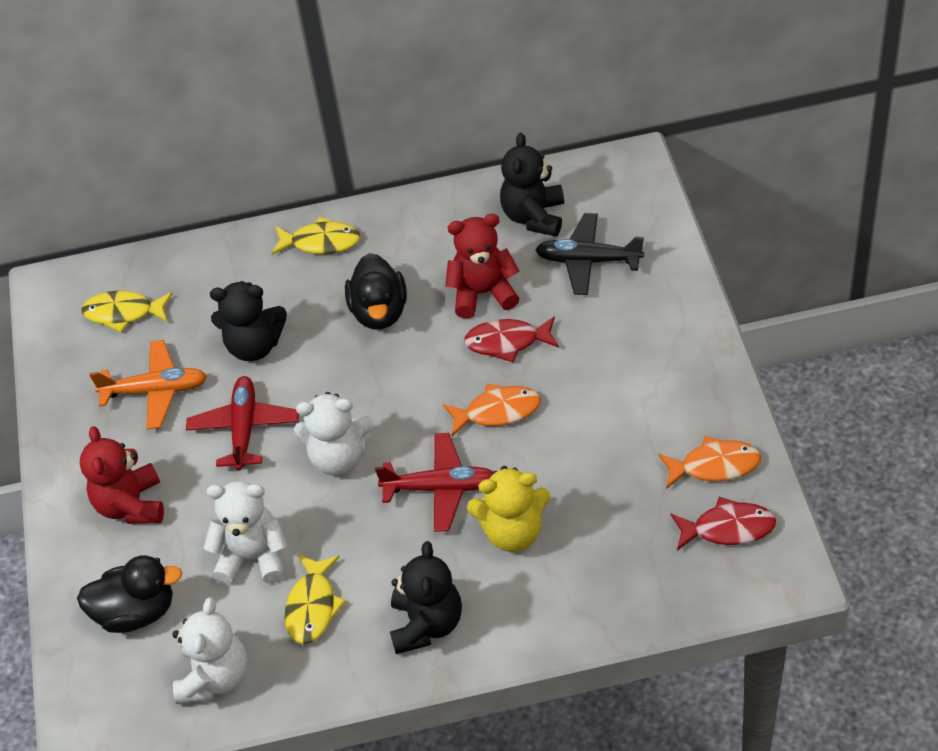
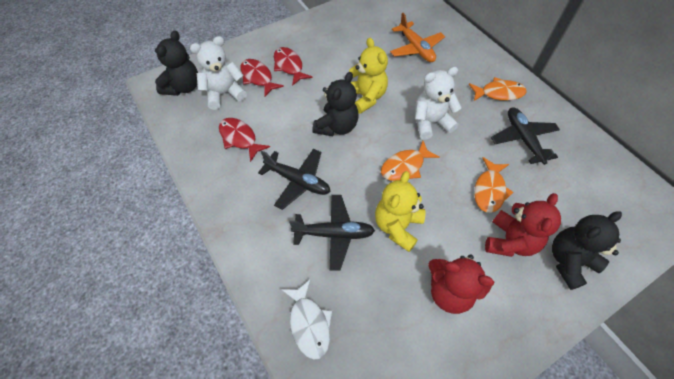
black duck: 2 -> 0
black plane: 1 -> 3
orange fish: 2 -> 3
red fish: 2 -> 3
red plane: 2 -> 0
white fish: 0 -> 1
white teddy bear: 3 -> 2
yellow fish: 3 -> 0
yellow teddy bear: 1 -> 2

